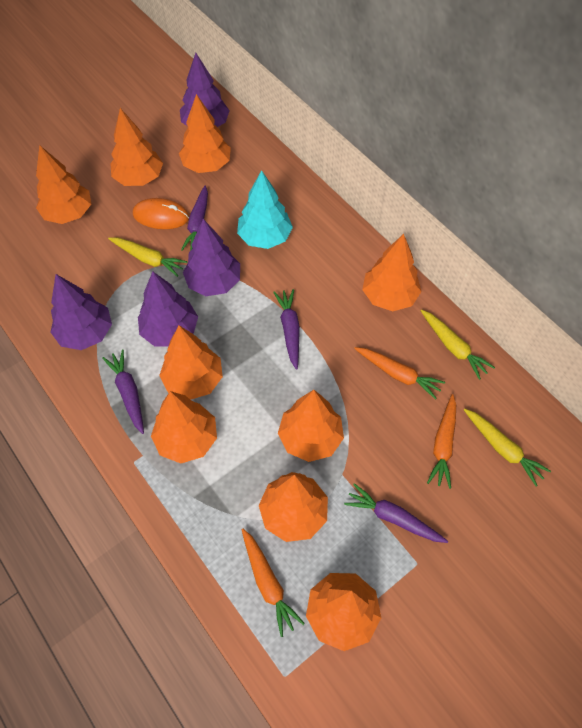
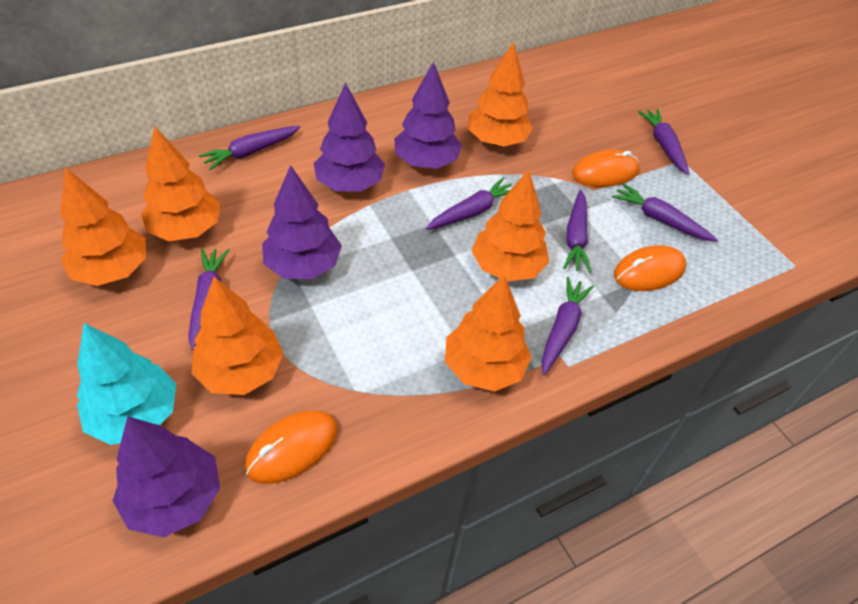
orange carrot: 3 -> 0
orange mouse: 1 -> 3
orange tree: 9 -> 6
purple carrot: 4 -> 7
yellow carrot: 3 -> 0

